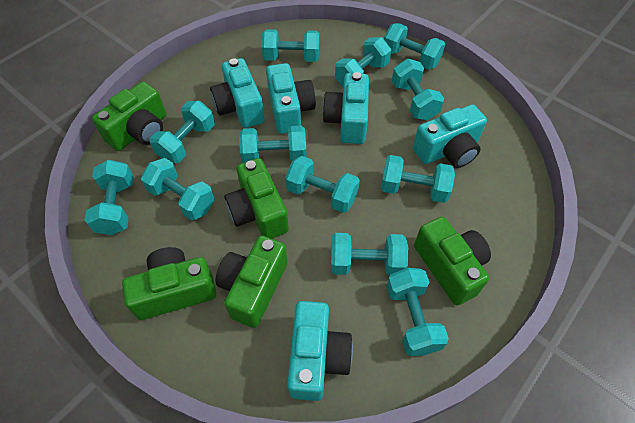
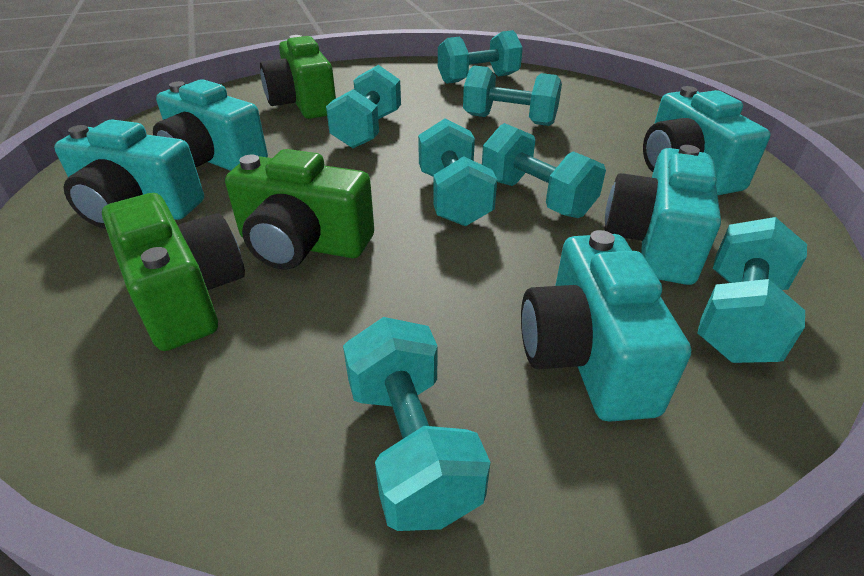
green camera: 5 -> 3
turquoise dumbbell: 12 -> 7

